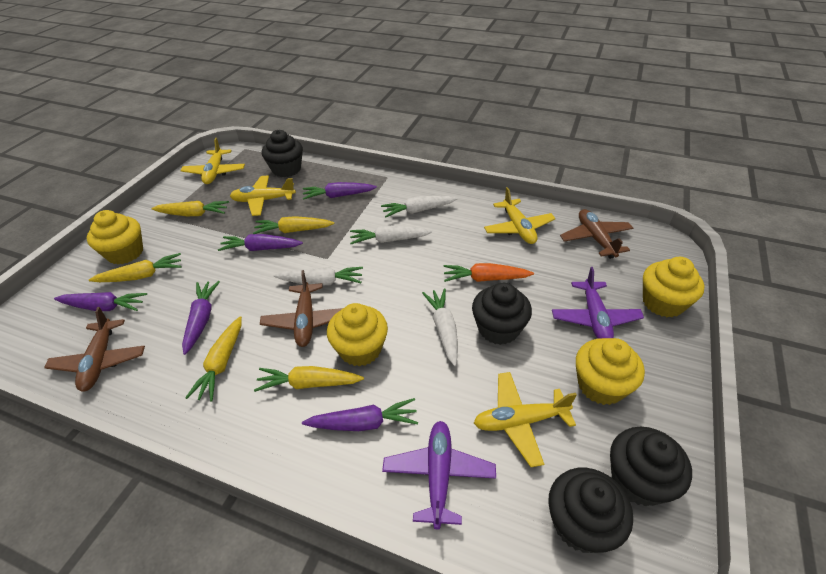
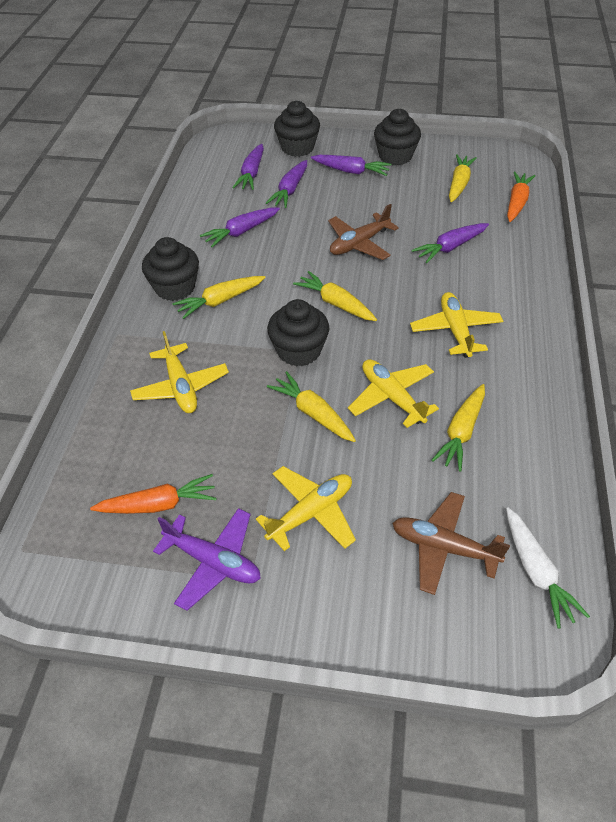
brown plane: 3 -> 2
orange carrot: 1 -> 2
purple plane: 2 -> 1
white carrot: 4 -> 1
yellow cupcake: 4 -> 0

